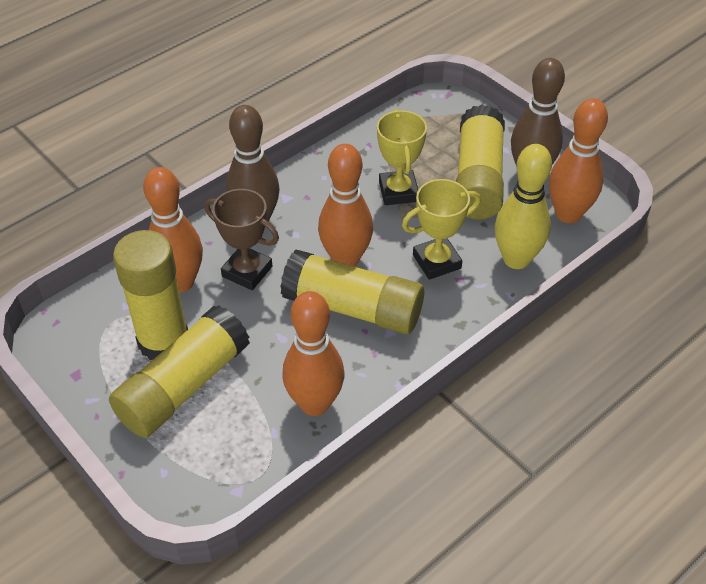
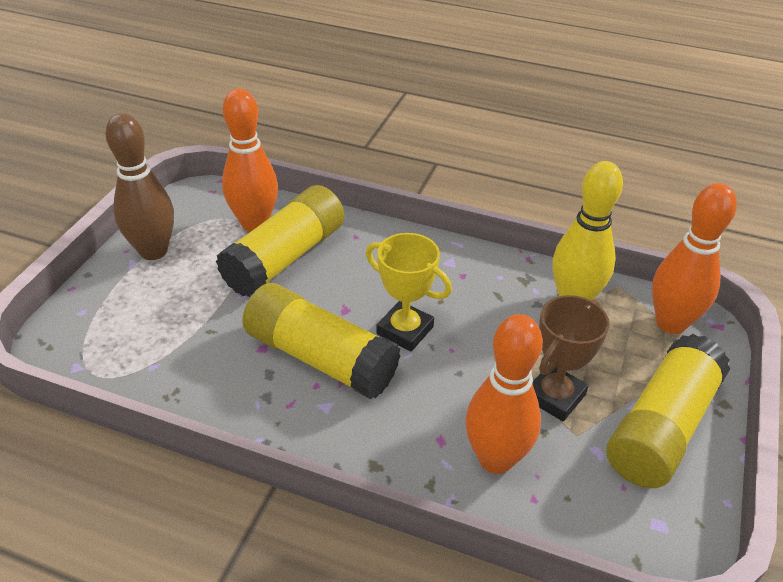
brown bowling pin: 2 -> 1
orange bowling pin: 4 -> 3
yellow glue stick: 4 -> 3
yellow trophy: 2 -> 1

